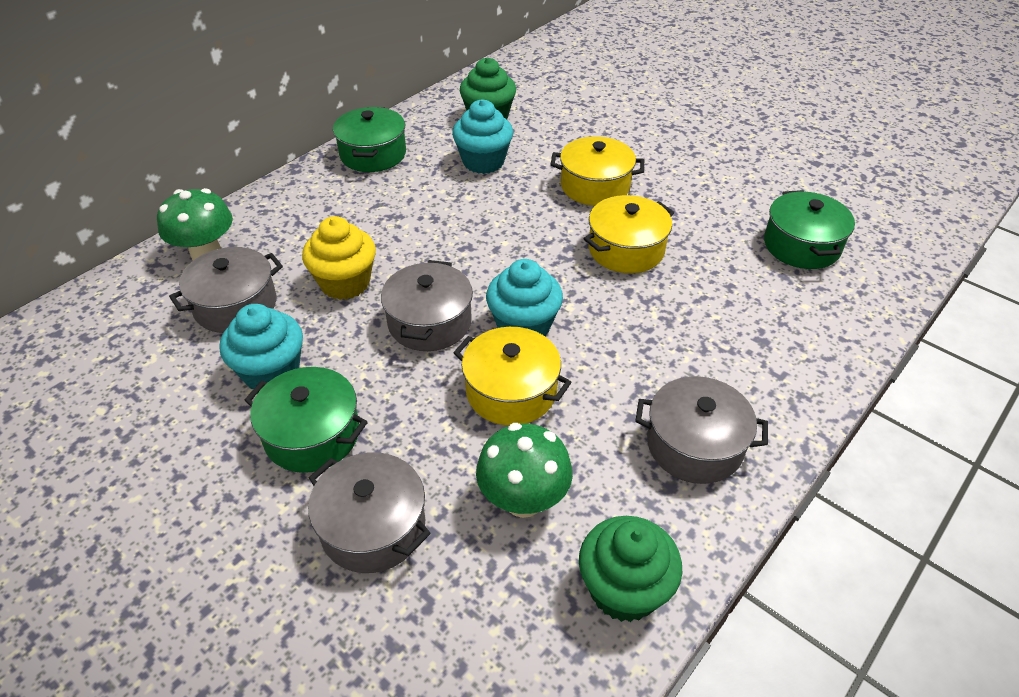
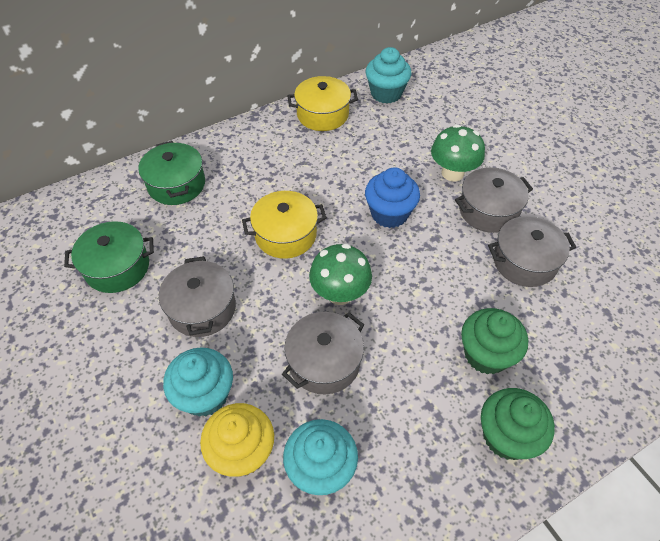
blue cupcake: 0 -> 1
green pot: 3 -> 2
yellow pot: 3 -> 2

